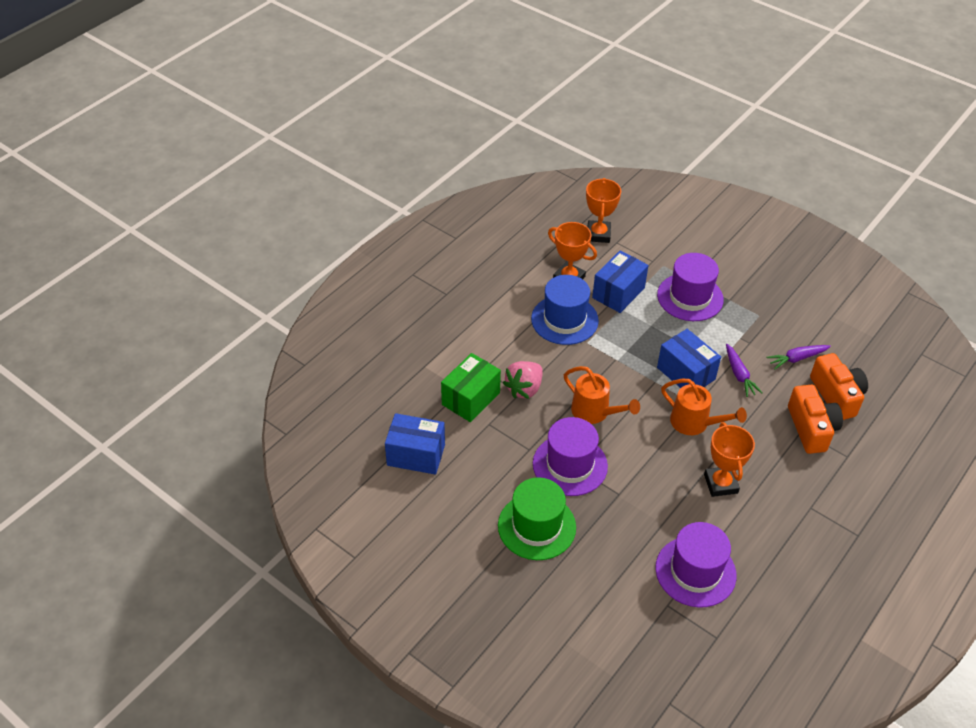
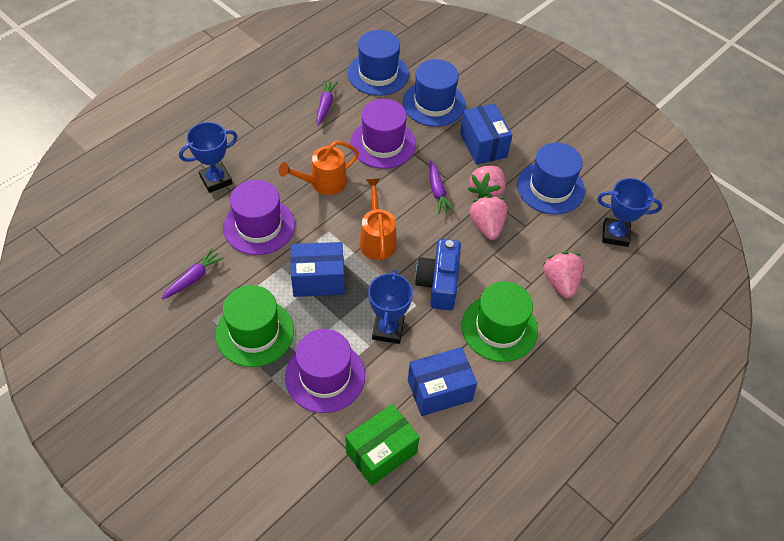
blue camera: 0 -> 1
blue hat: 1 -> 3
blue trophy: 0 -> 3
green hat: 1 -> 2
orange camera: 2 -> 0
orange trophy: 3 -> 0
pink strawberry: 1 -> 3
purple carrot: 2 -> 3

